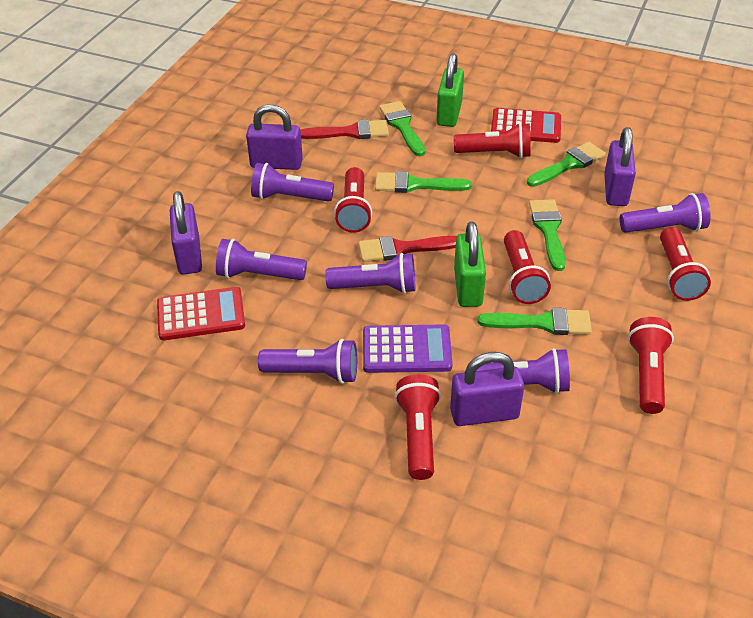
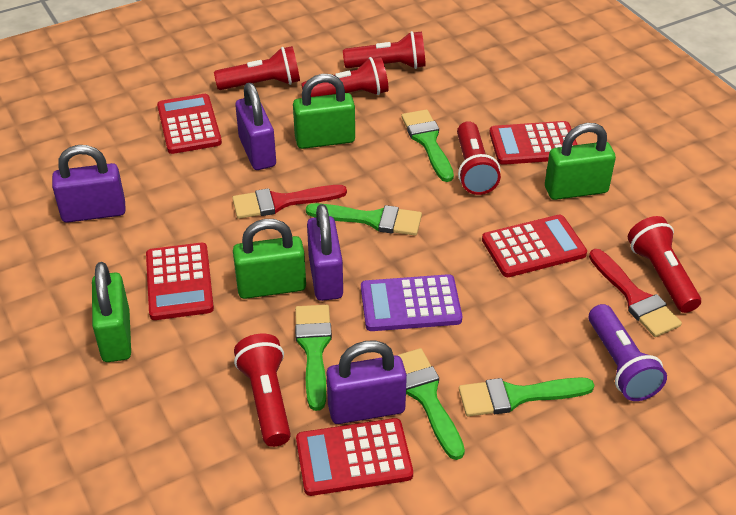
green padlock: 2 -> 4
purple flashlight: 6 -> 1
red calculator: 2 -> 5

